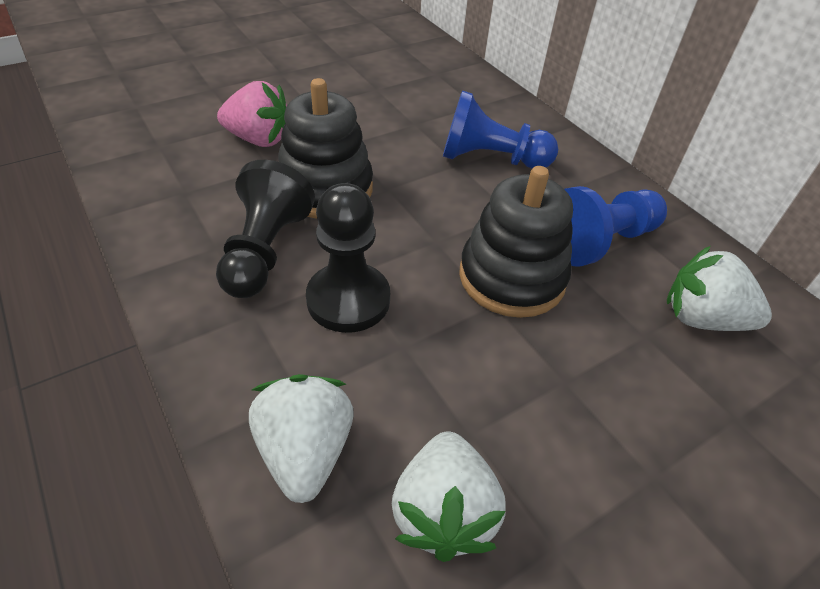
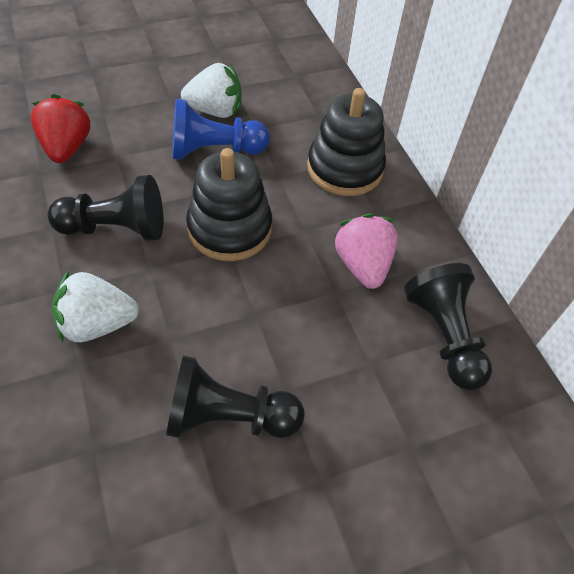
black pawn: 2 -> 3
blue pawn: 2 -> 1
red strawberry: 0 -> 1
white strawberry: 3 -> 2

